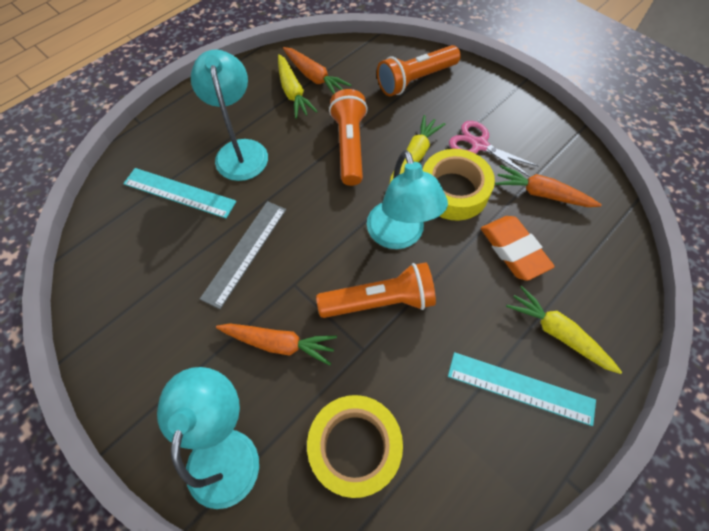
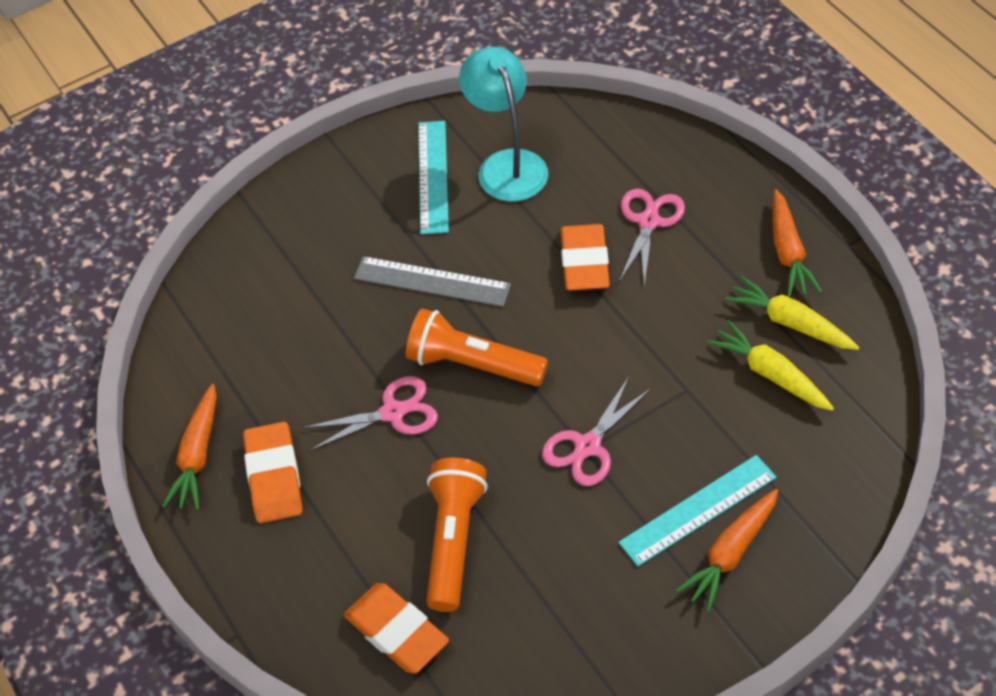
orange eraser: 1 -> 3
orange flashlight: 3 -> 2
pink scissors: 1 -> 3
turquoise lamp: 3 -> 1
yellow carrot: 3 -> 2
yellow tape: 2 -> 0

